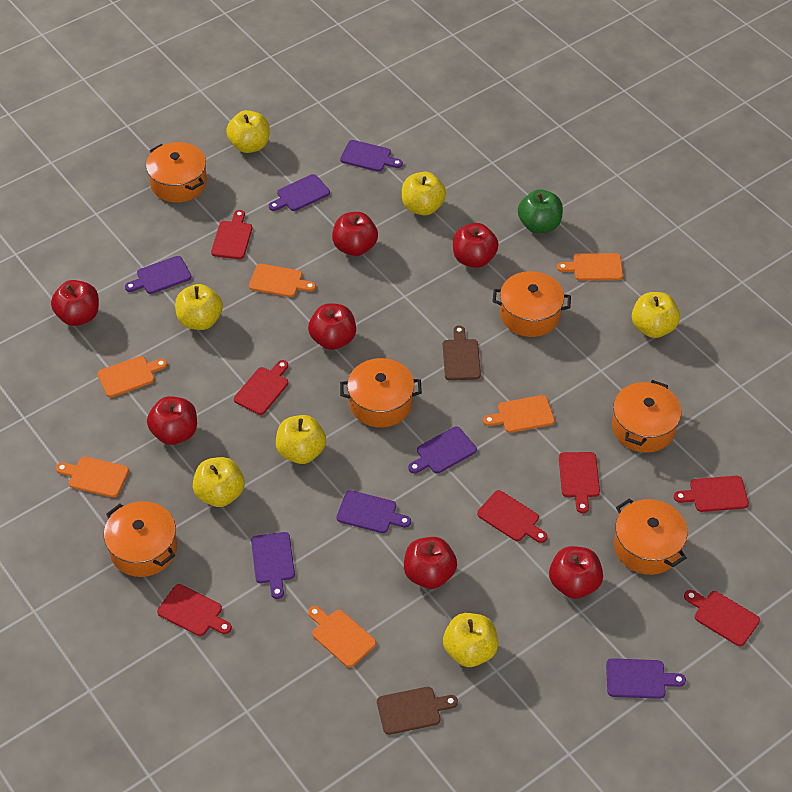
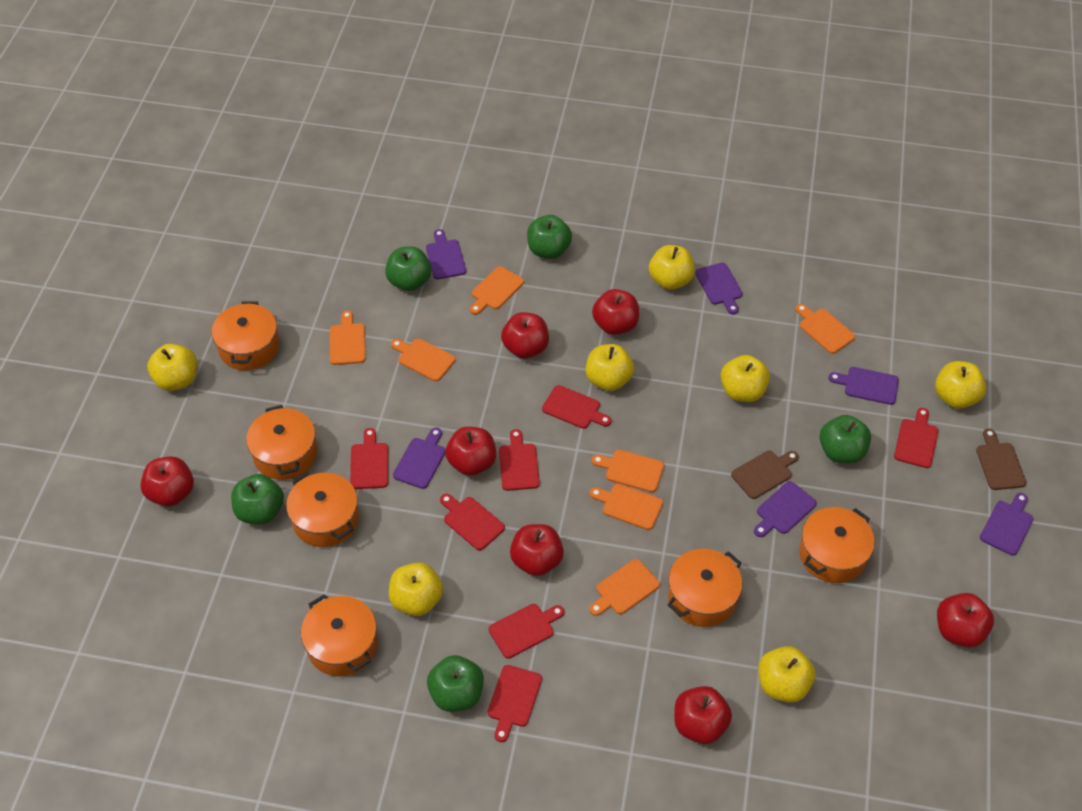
green apple: 1 -> 5
orange cutting board: 6 -> 7
purple cutting board: 7 -> 6

